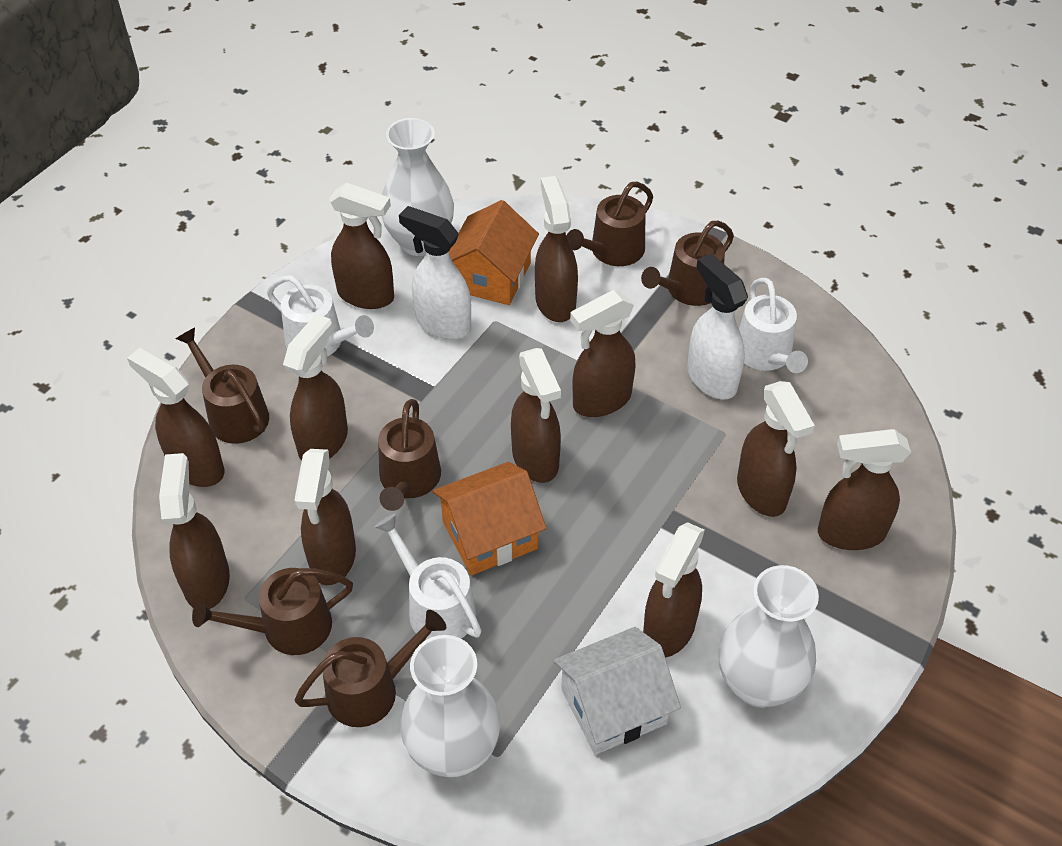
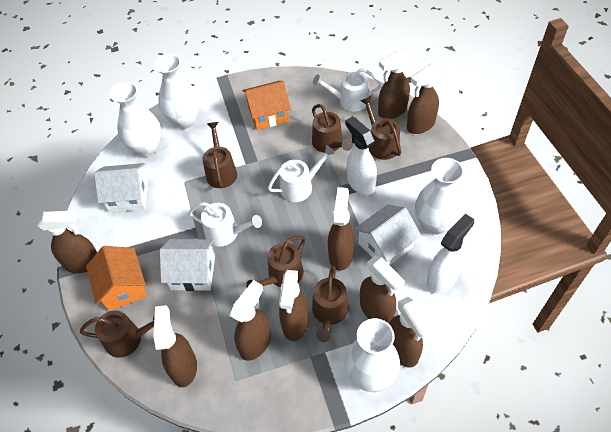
brown spray bottle: 11 -> 9
white house: 1 -> 3
white vase: 3 -> 4

